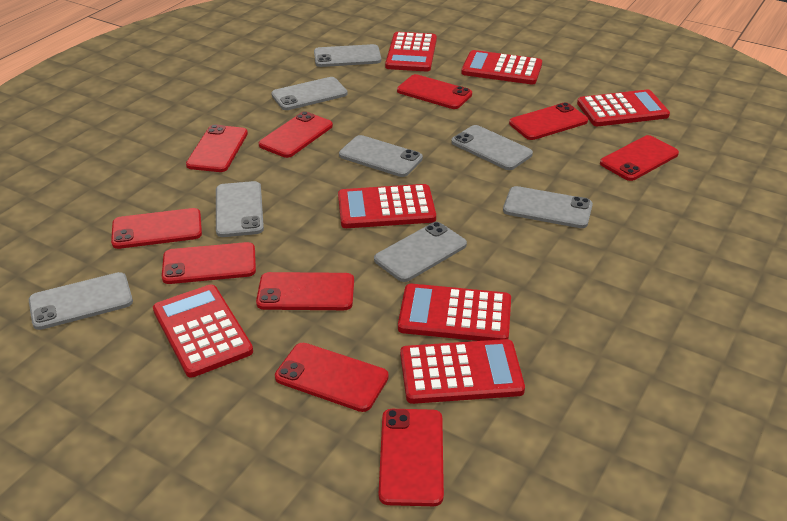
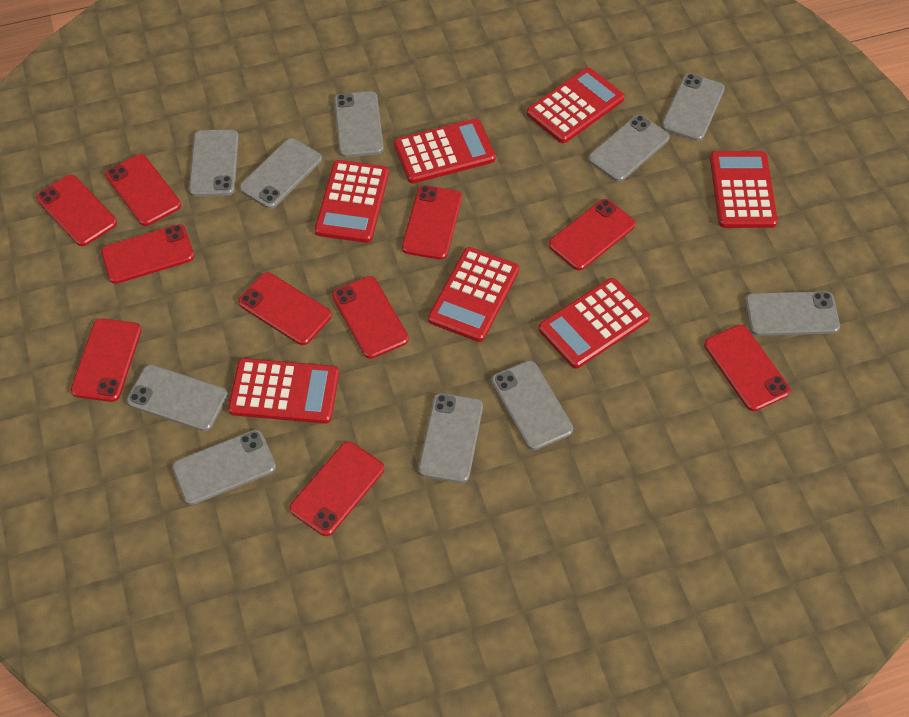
grey phone: 8 -> 10

